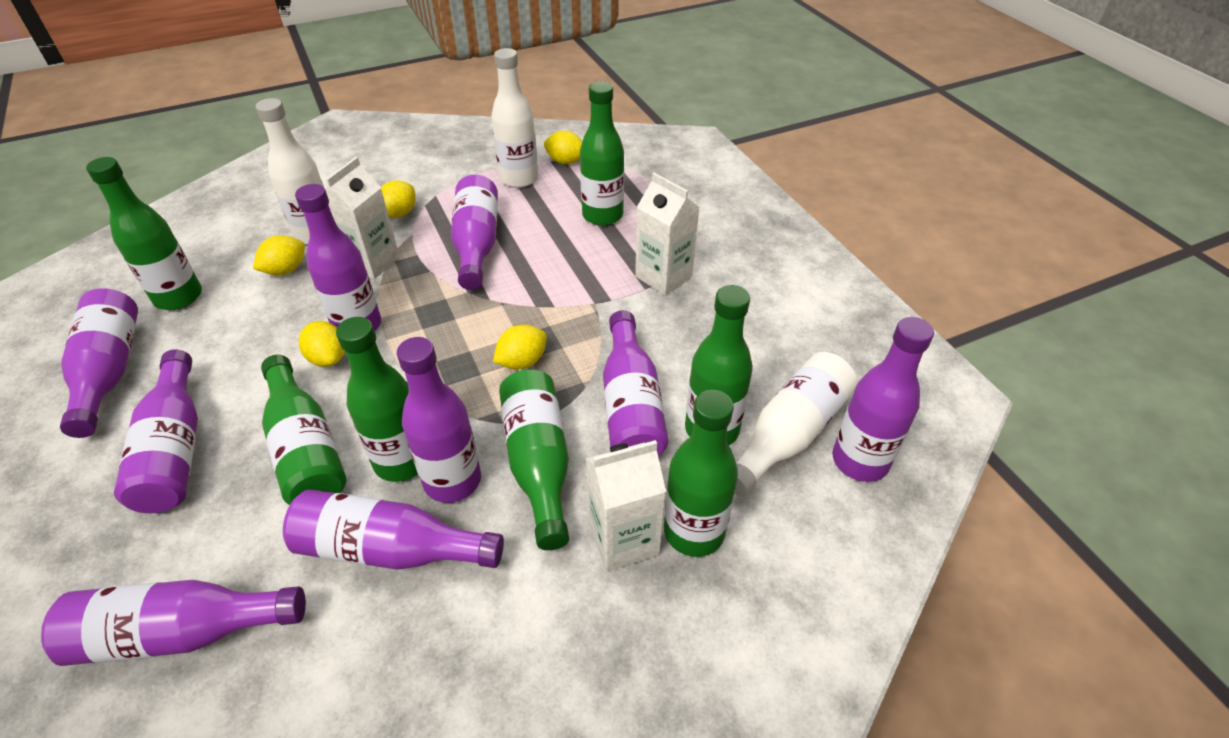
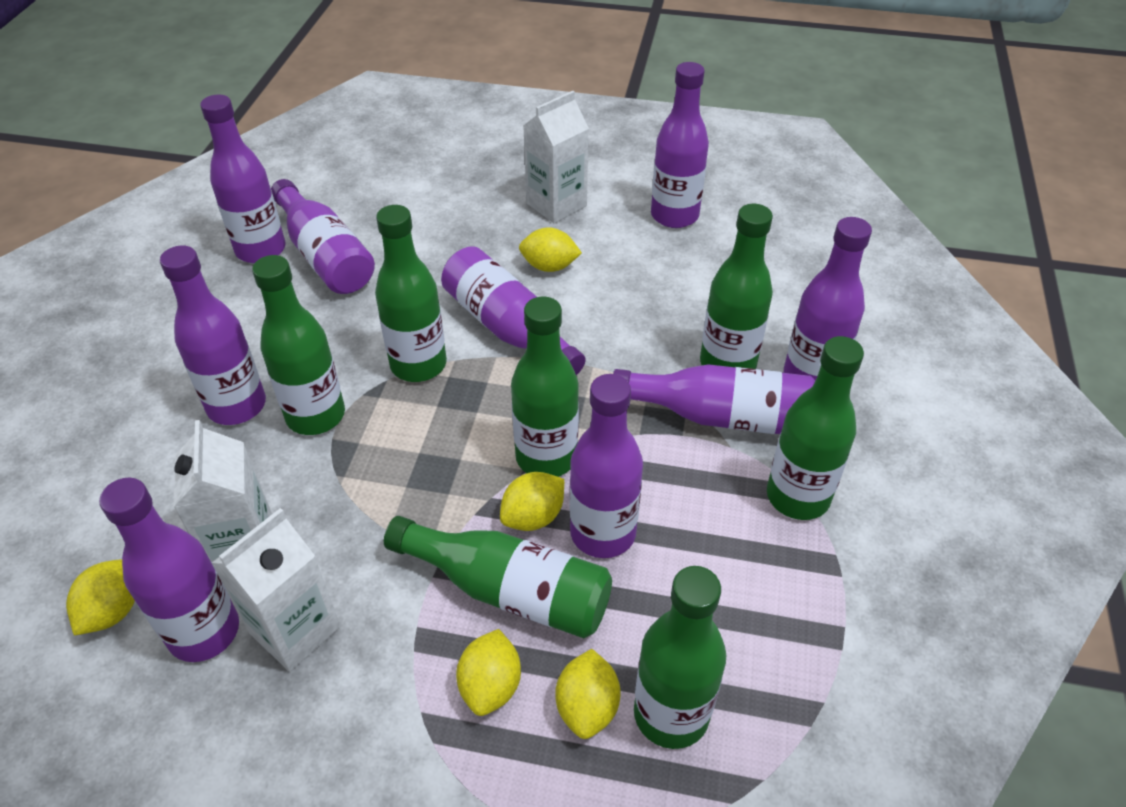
white bottle: 3 -> 0

